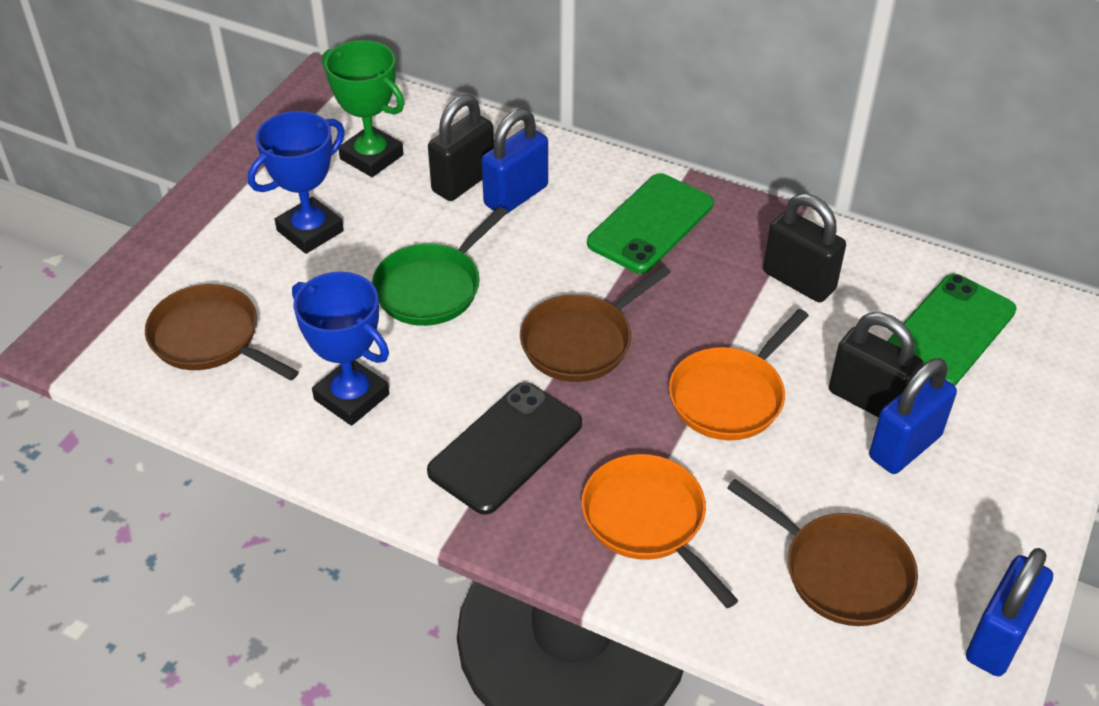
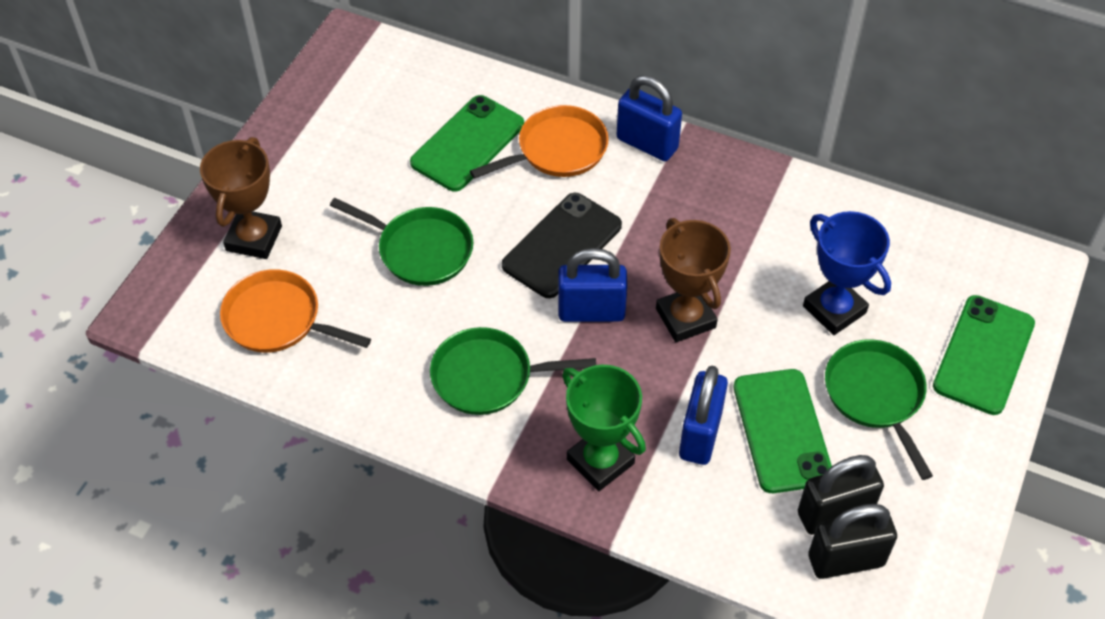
black padlock: 3 -> 2
blue trophy: 2 -> 1
brown pan: 3 -> 0
brown trophy: 0 -> 2
green pan: 1 -> 3
green phone: 2 -> 3

